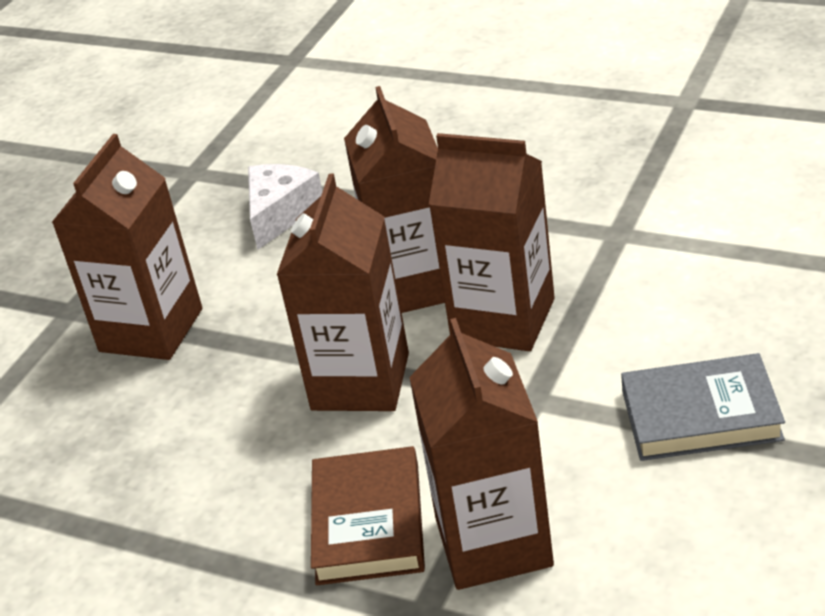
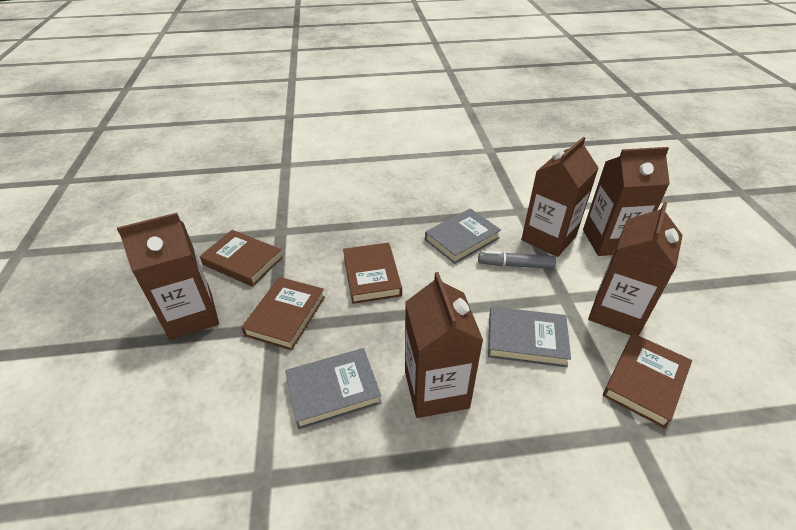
brown book: 1 -> 4
grey book: 1 -> 3
grey marker: 0 -> 1
white cheese: 1 -> 0

